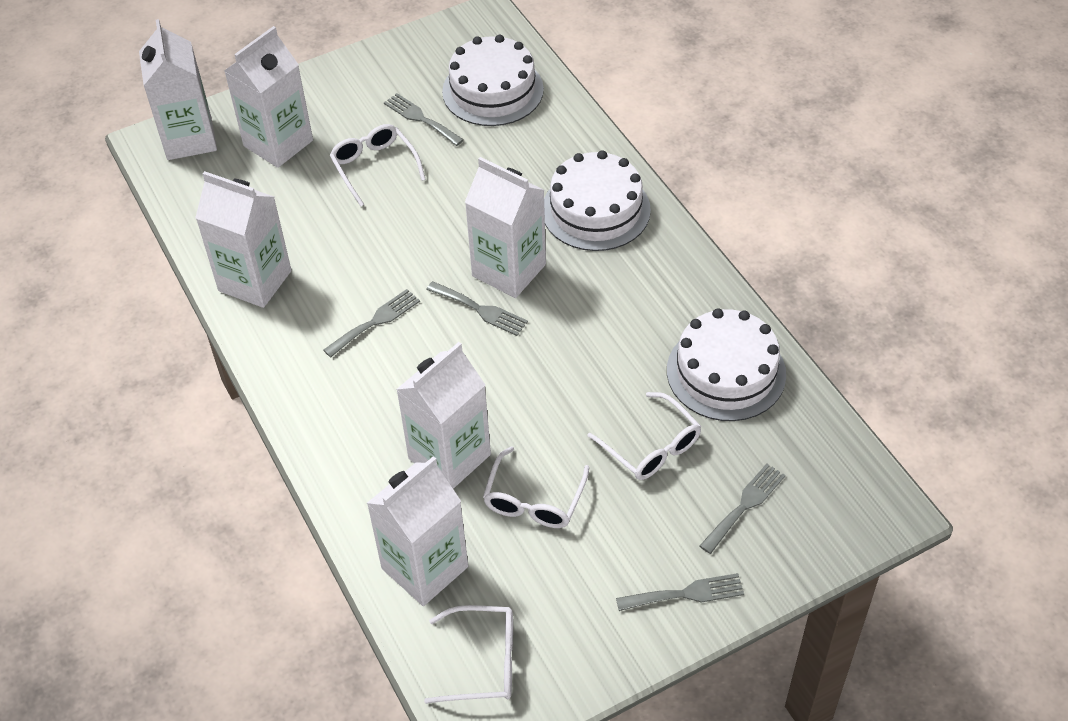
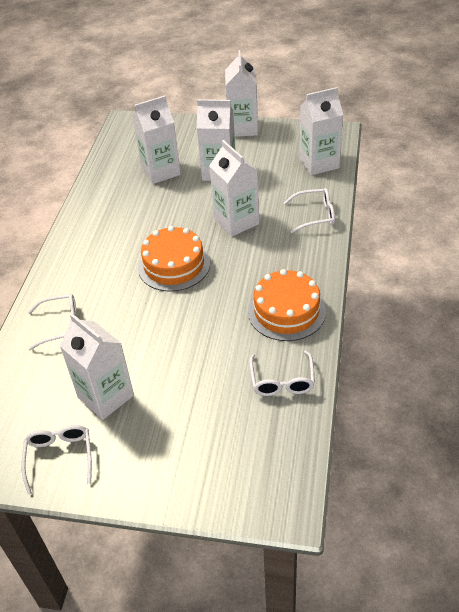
grey fork: 5 -> 0
orange cake: 0 -> 2
white cake: 3 -> 0

